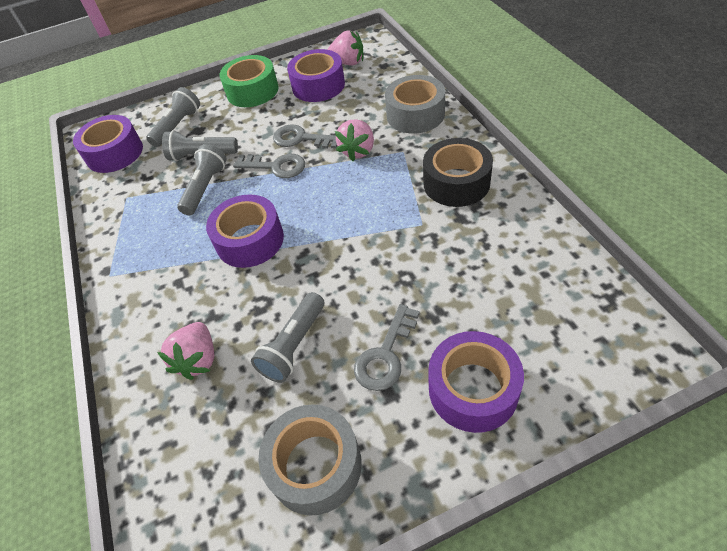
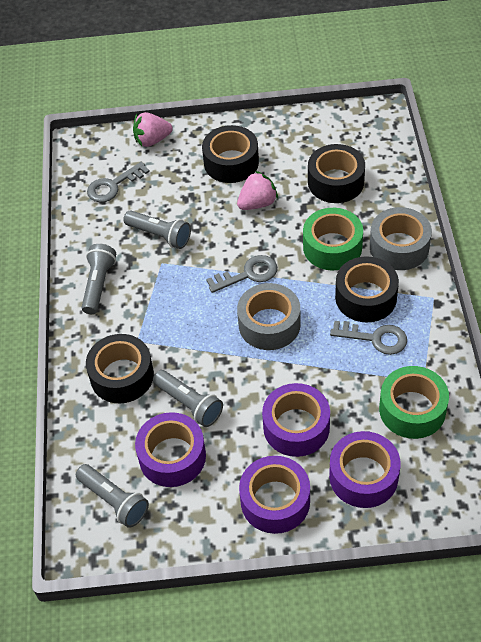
black tape: 1 -> 4
green tape: 1 -> 2
pink strawberry: 3 -> 2

